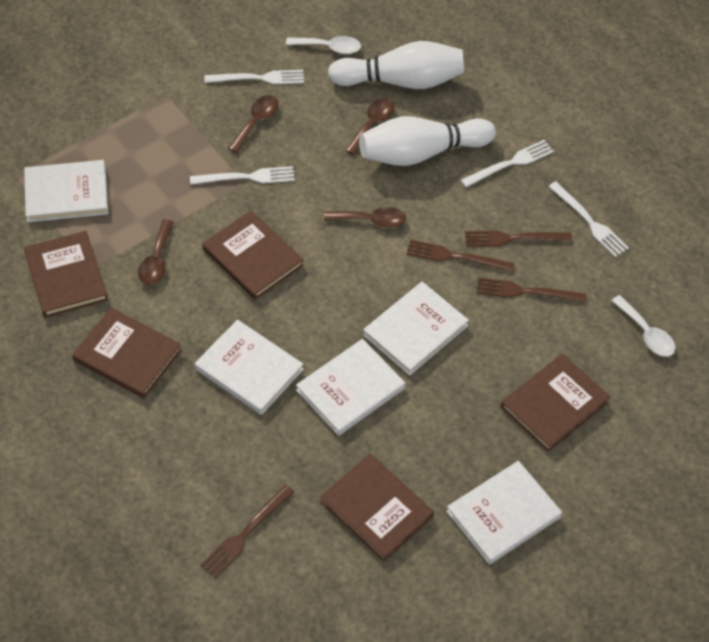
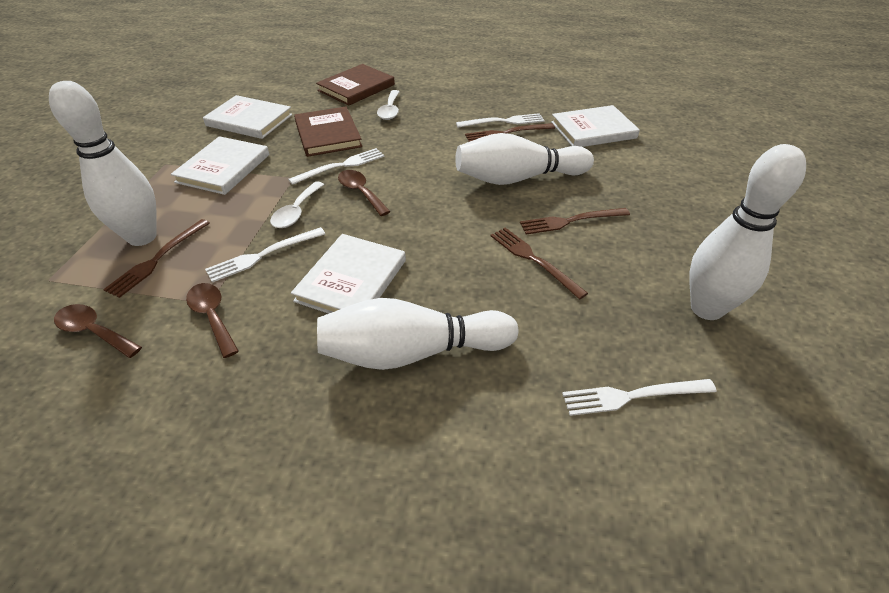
brown book: 5 -> 2
brown spoon: 4 -> 3
white book: 5 -> 4
white bowling pin: 2 -> 4

